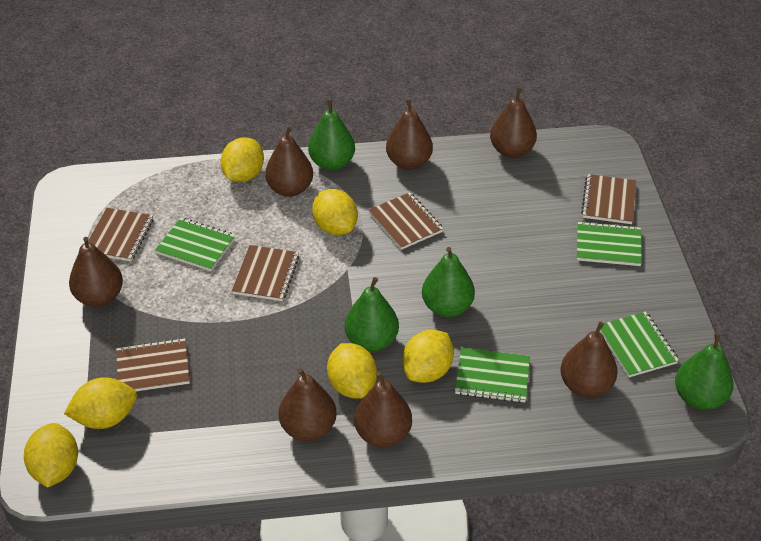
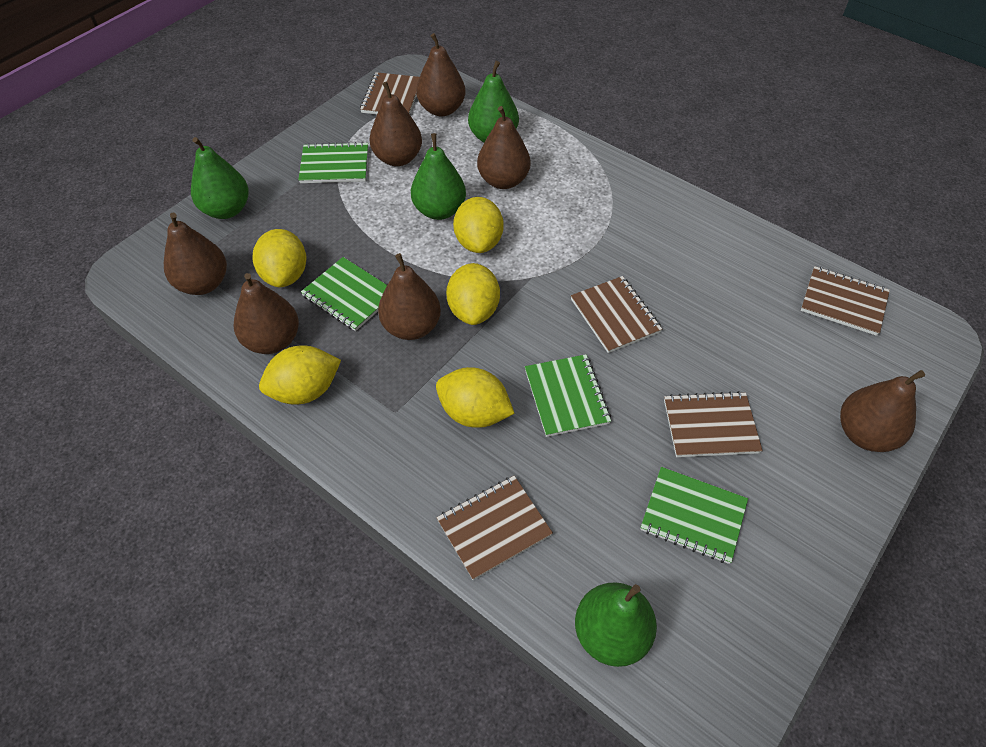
yellow lemon: 6 -> 5

